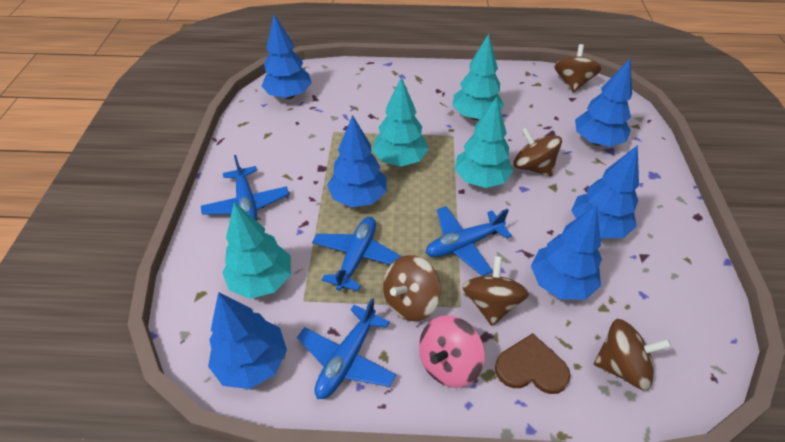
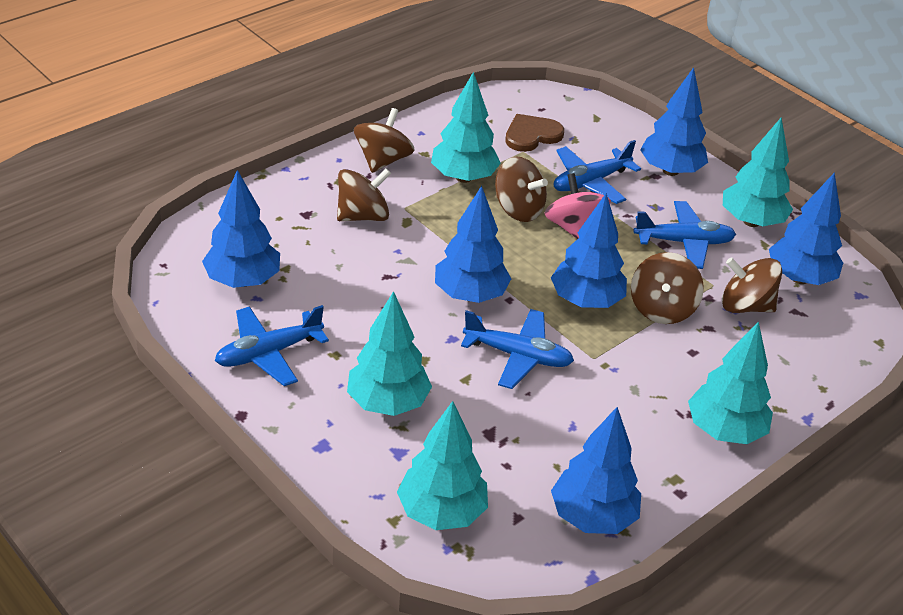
turquoise tree: 4 -> 5

